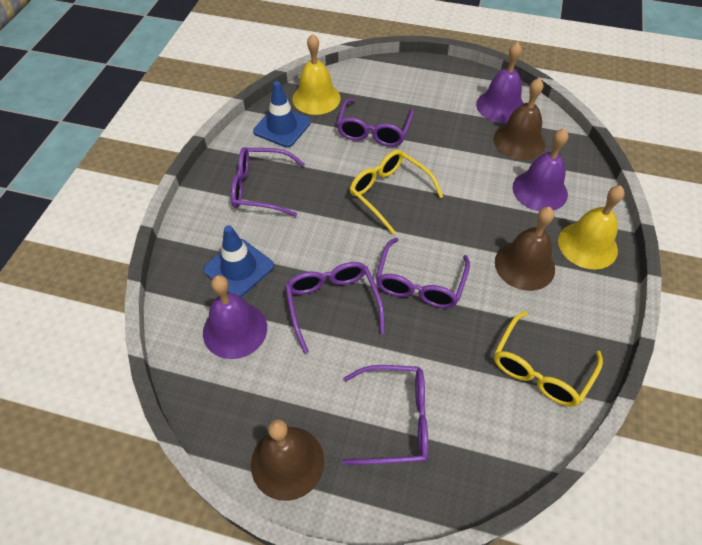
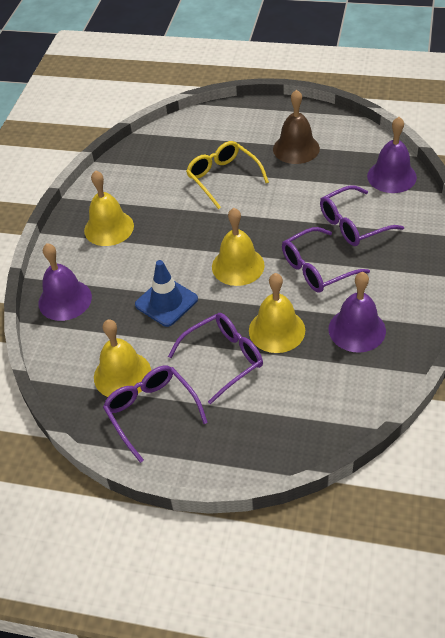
blue traffic cone: 2 -> 1
brown bell: 3 -> 1
purple glasses: 5 -> 4
yellow bell: 2 -> 4
yellow glasses: 2 -> 1

